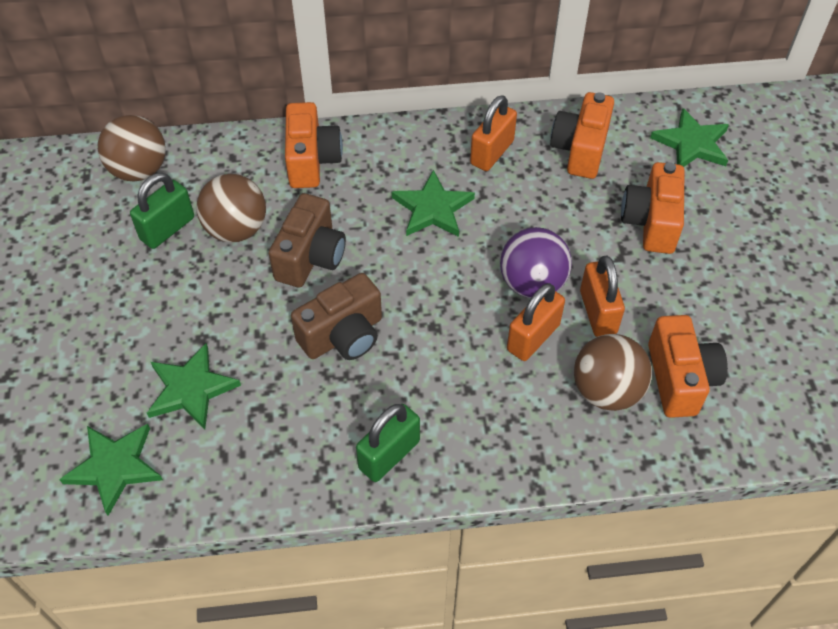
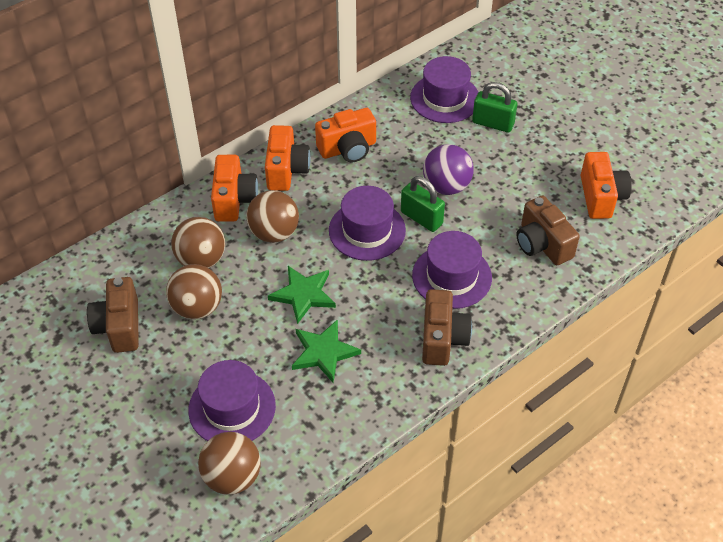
brown ball: 3 -> 4
brown camera: 2 -> 3
green star: 4 -> 2
orange padlock: 3 -> 0
purple hat: 0 -> 4

